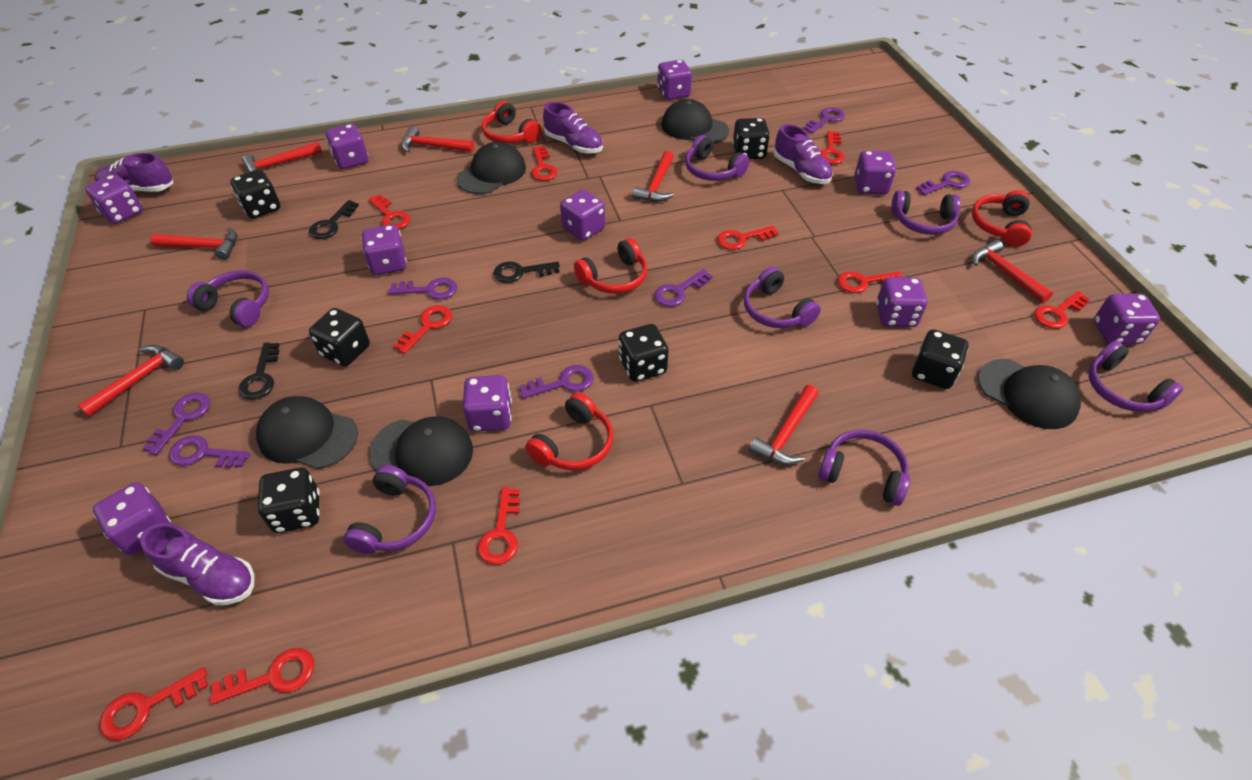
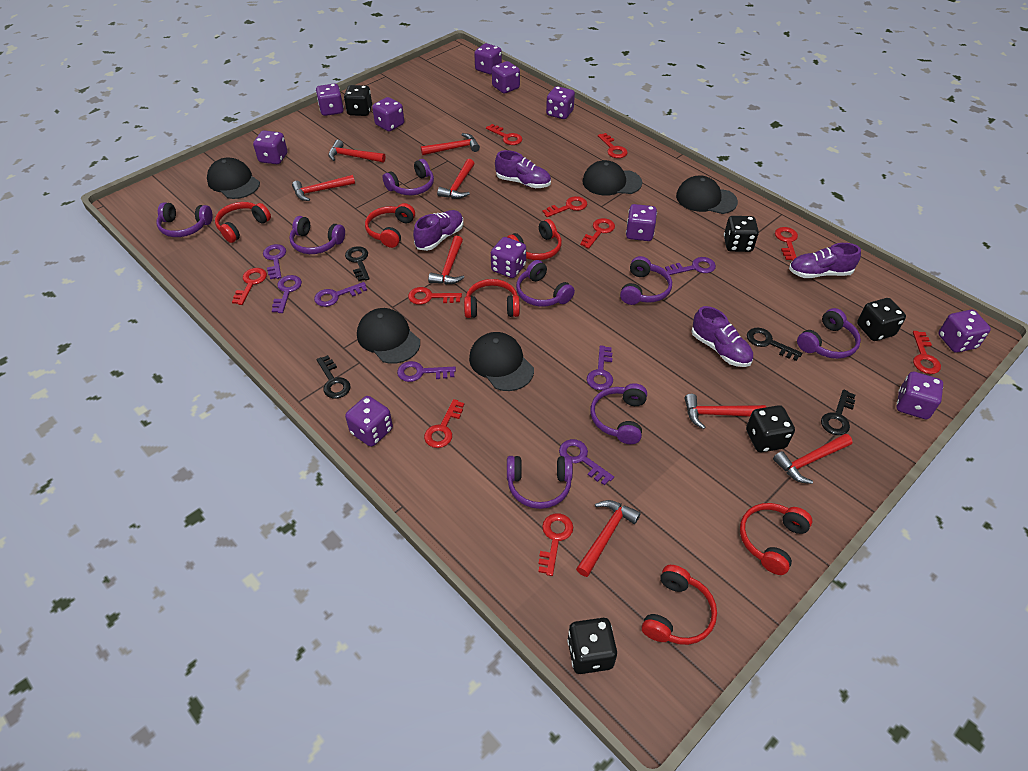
black dice: 6 -> 5
black key: 3 -> 4
purple dice: 10 -> 11
purple headphones: 7 -> 8
red hammer: 7 -> 8
red headphones: 4 -> 6

